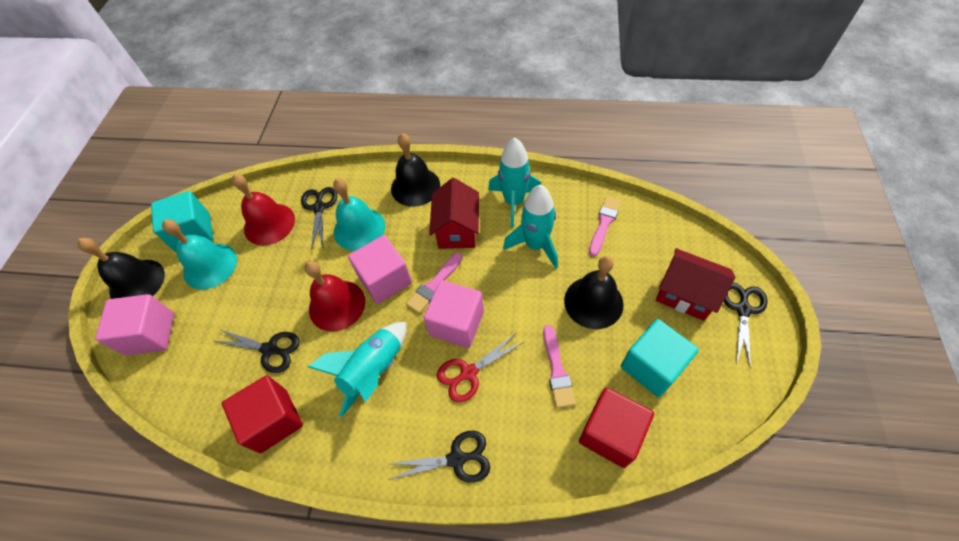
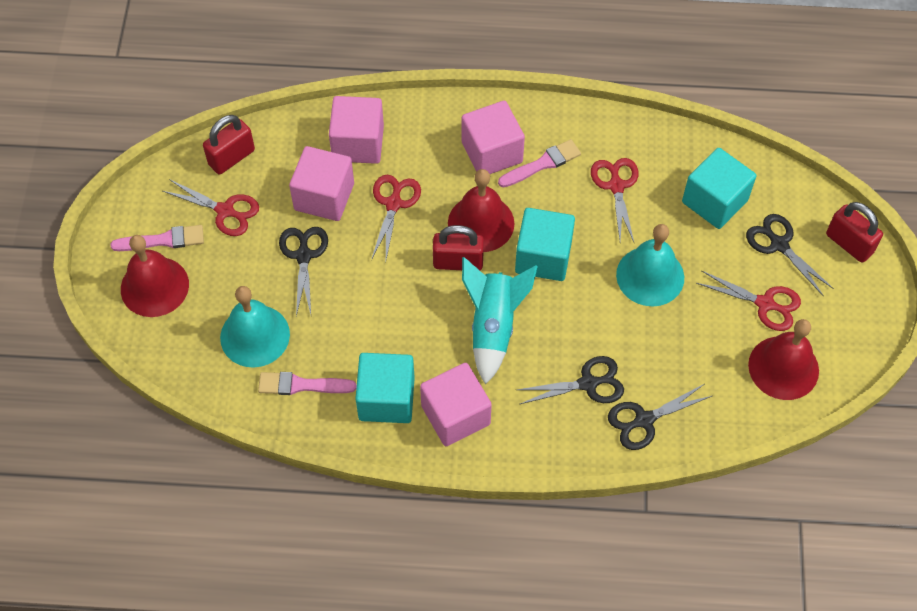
black bell: 3 -> 0
pink cube: 3 -> 4
red bell: 2 -> 3
red cube: 2 -> 0
red house: 2 -> 0
red padlock: 0 -> 3
red scissors: 1 -> 4
turquoise cube: 2 -> 3
turquoise rocket: 3 -> 1

